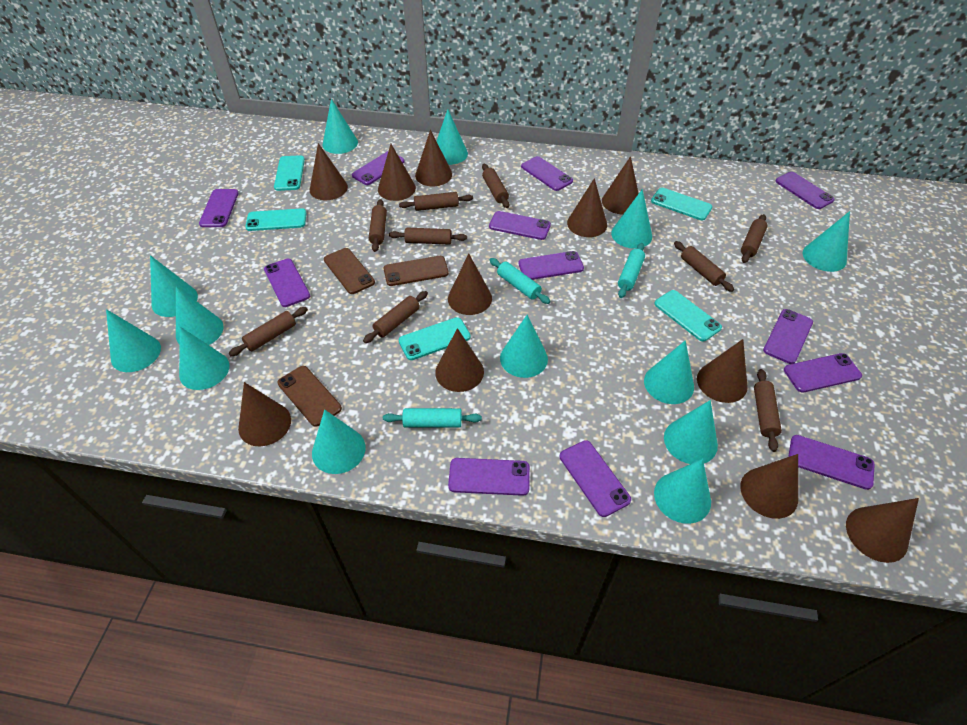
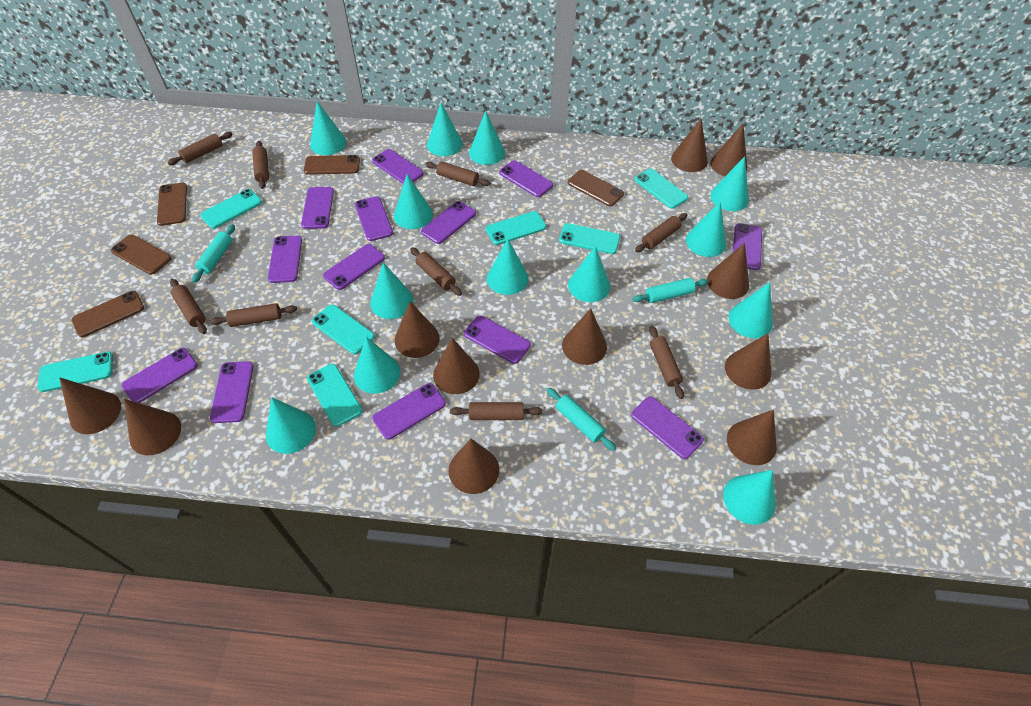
brown phone: 3 -> 5
purple phone: 12 -> 13
turquoise phone: 5 -> 7

